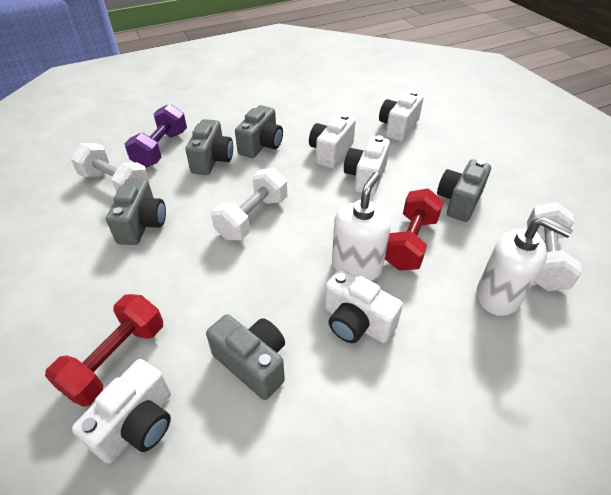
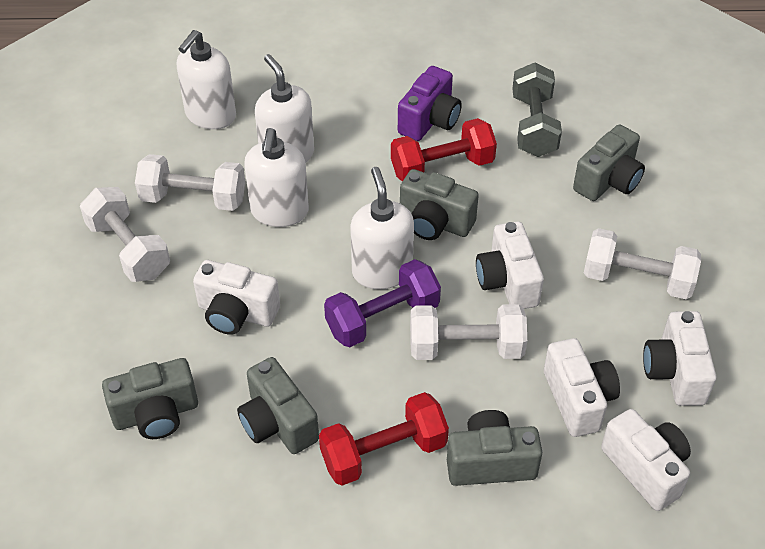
grey dumbbell: 0 -> 1
purple camera: 0 -> 1
white dumbbell: 3 -> 4
white soap dispenser: 2 -> 4

